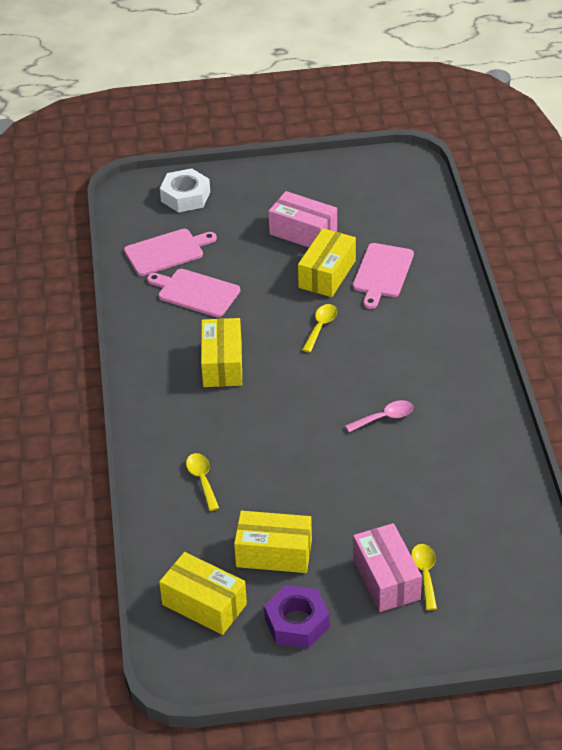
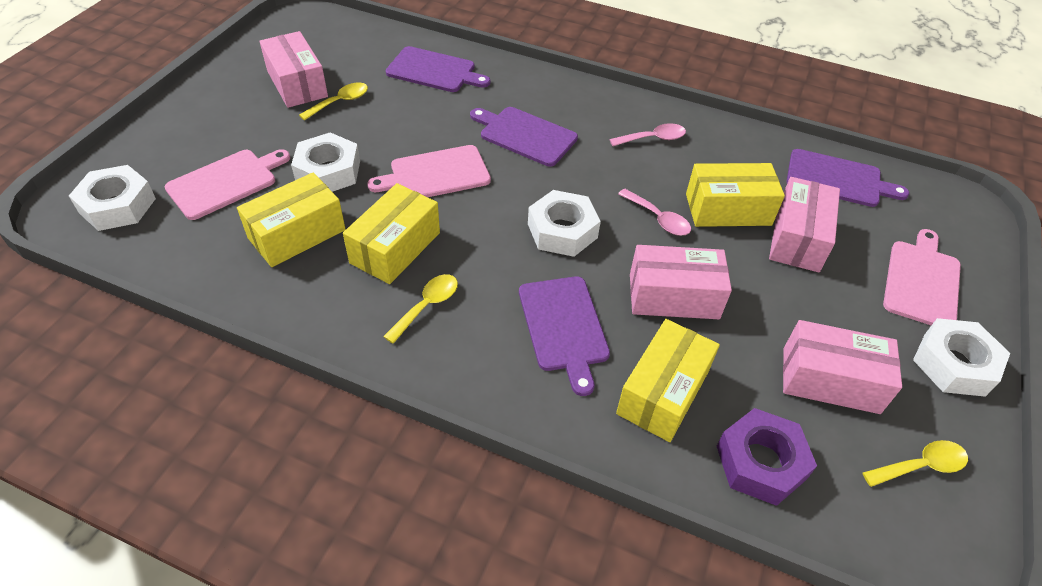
pink box: 2 -> 4
pink spoon: 1 -> 2
purple cutting board: 0 -> 4
white nut: 1 -> 4

